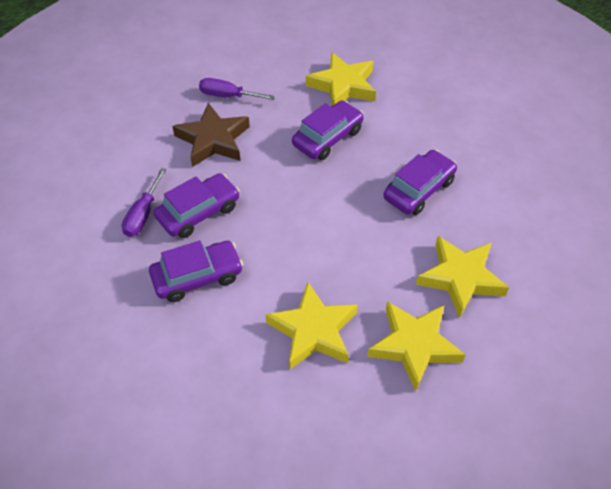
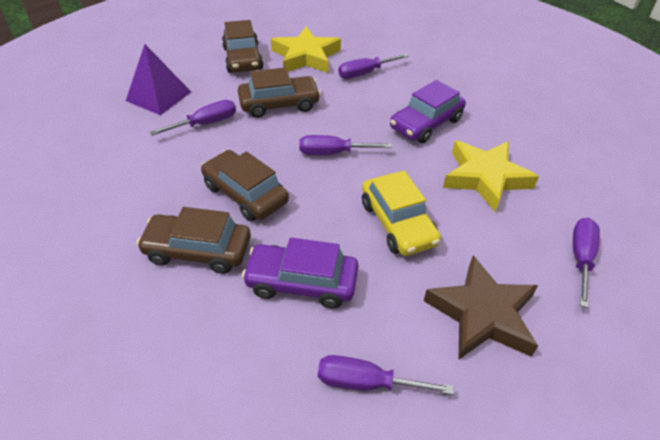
brown car: 0 -> 4
purple car: 4 -> 2
purple pyramid: 0 -> 1
purple screwdriver: 2 -> 5
yellow car: 0 -> 1
yellow star: 4 -> 2

